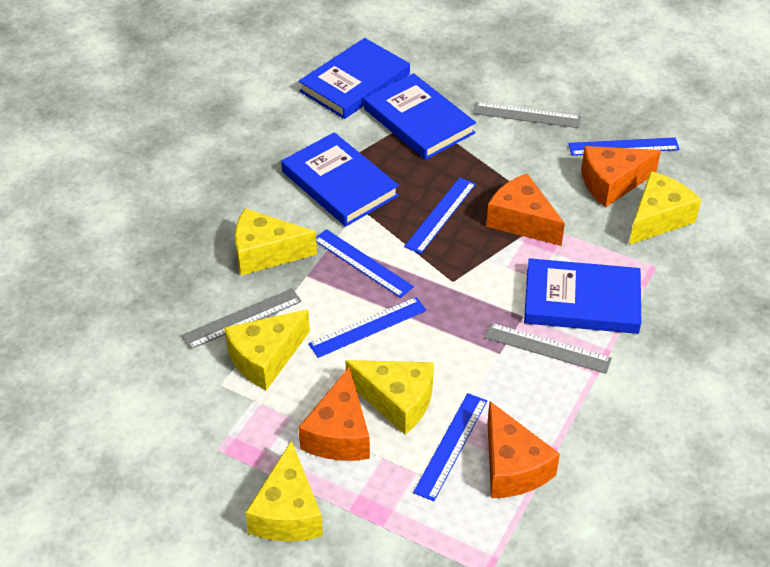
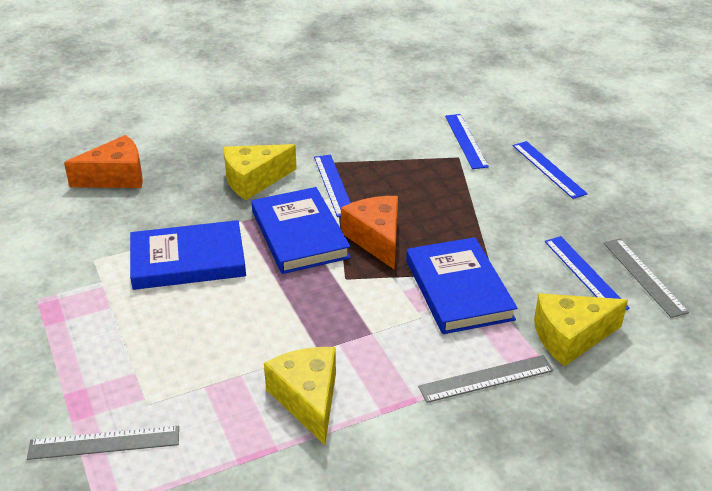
blue book: 4 -> 3
blue ruler: 5 -> 4
orange cheese: 4 -> 2
yellow cheese: 5 -> 3

